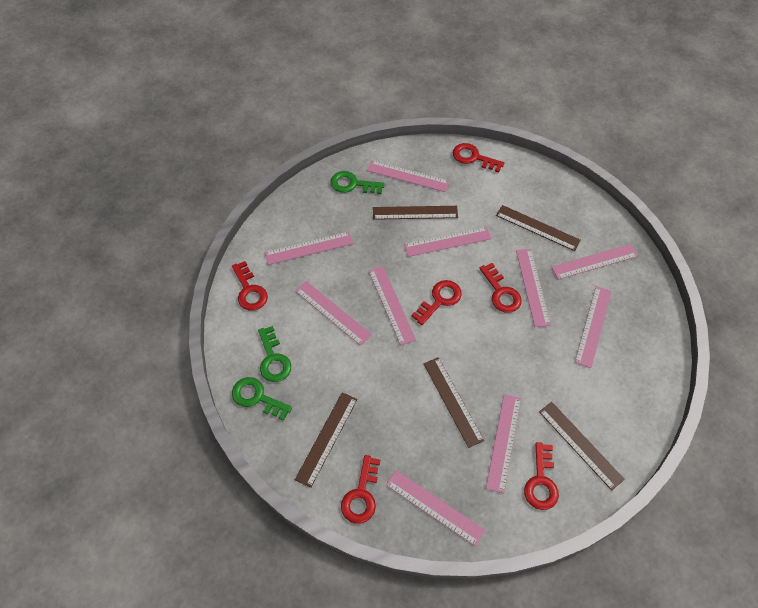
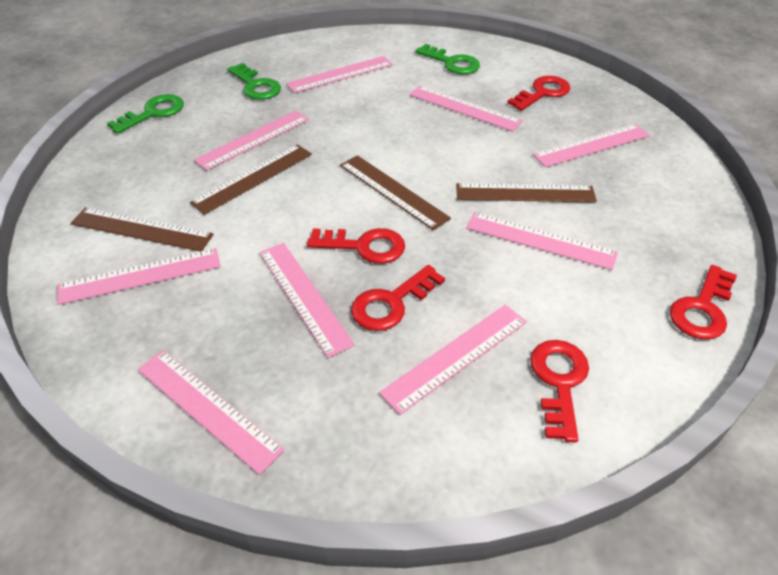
brown ruler: 5 -> 4
pink ruler: 10 -> 9
red key: 6 -> 5

